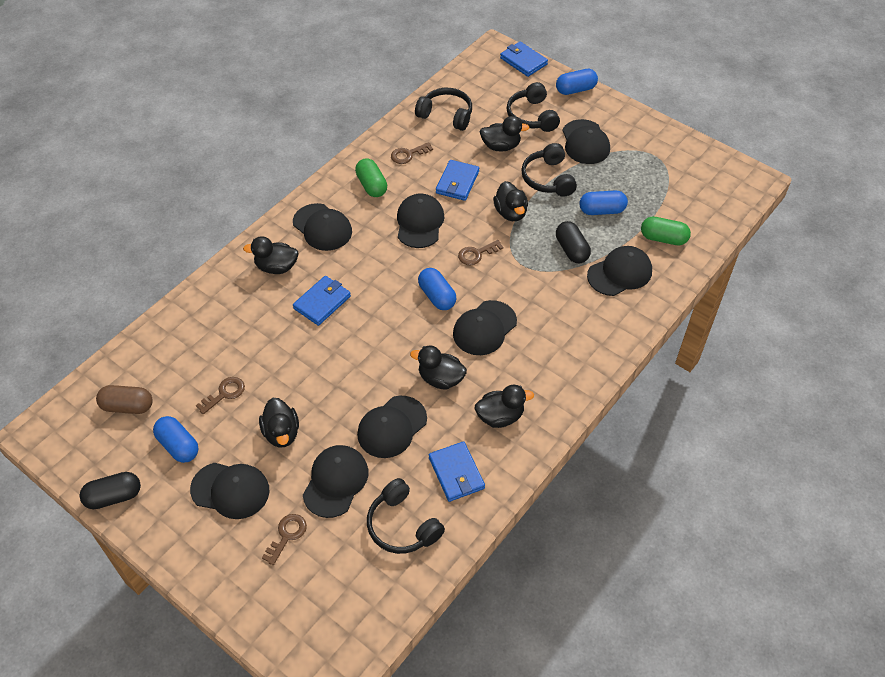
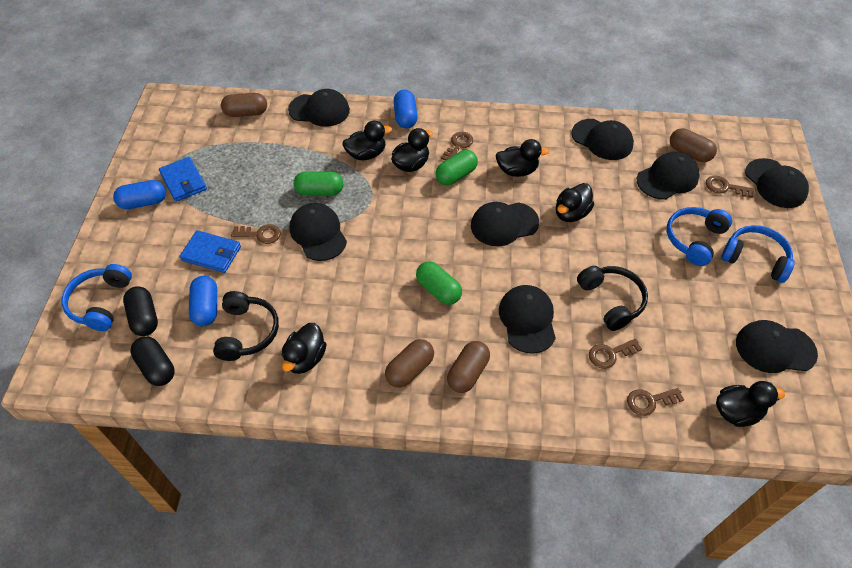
black headphones: 4 -> 2
blue capsule: 4 -> 3
blue headphones: 0 -> 3
blue wallet: 4 -> 2
brown capsule: 1 -> 4
brown key: 4 -> 5
green capsule: 2 -> 3

